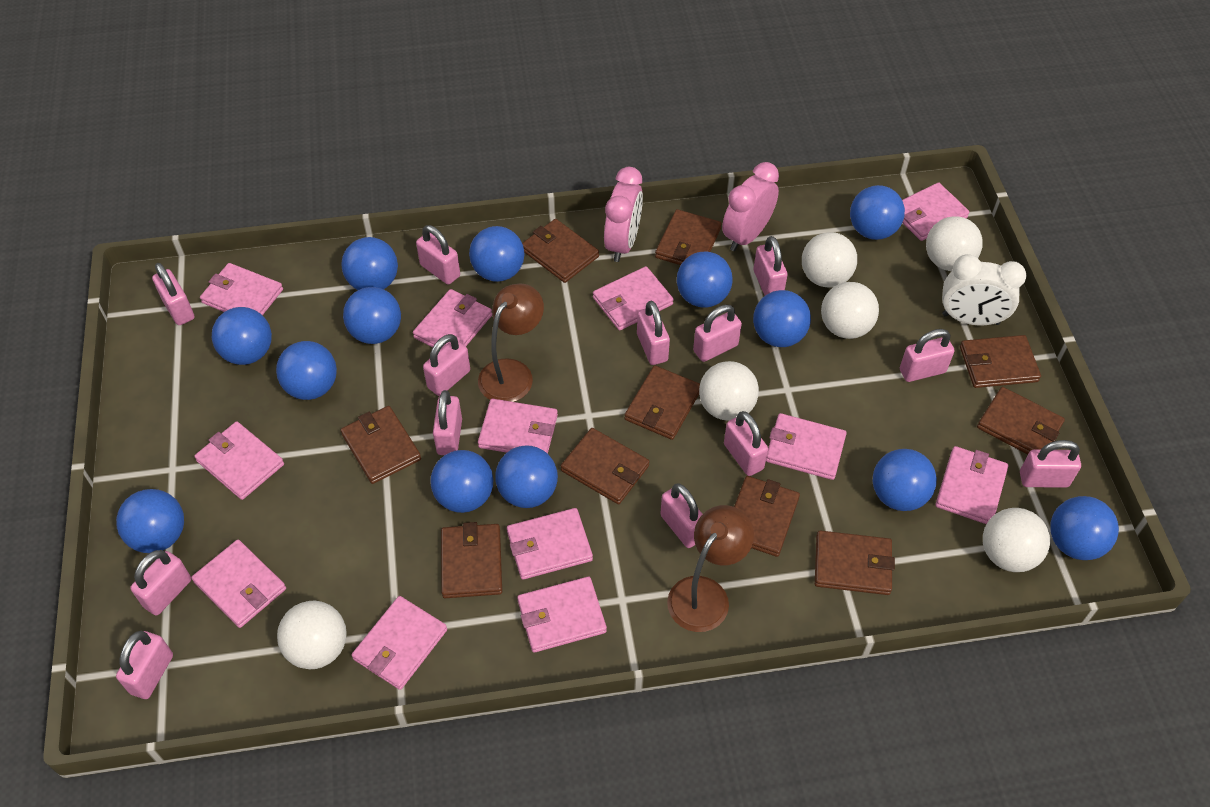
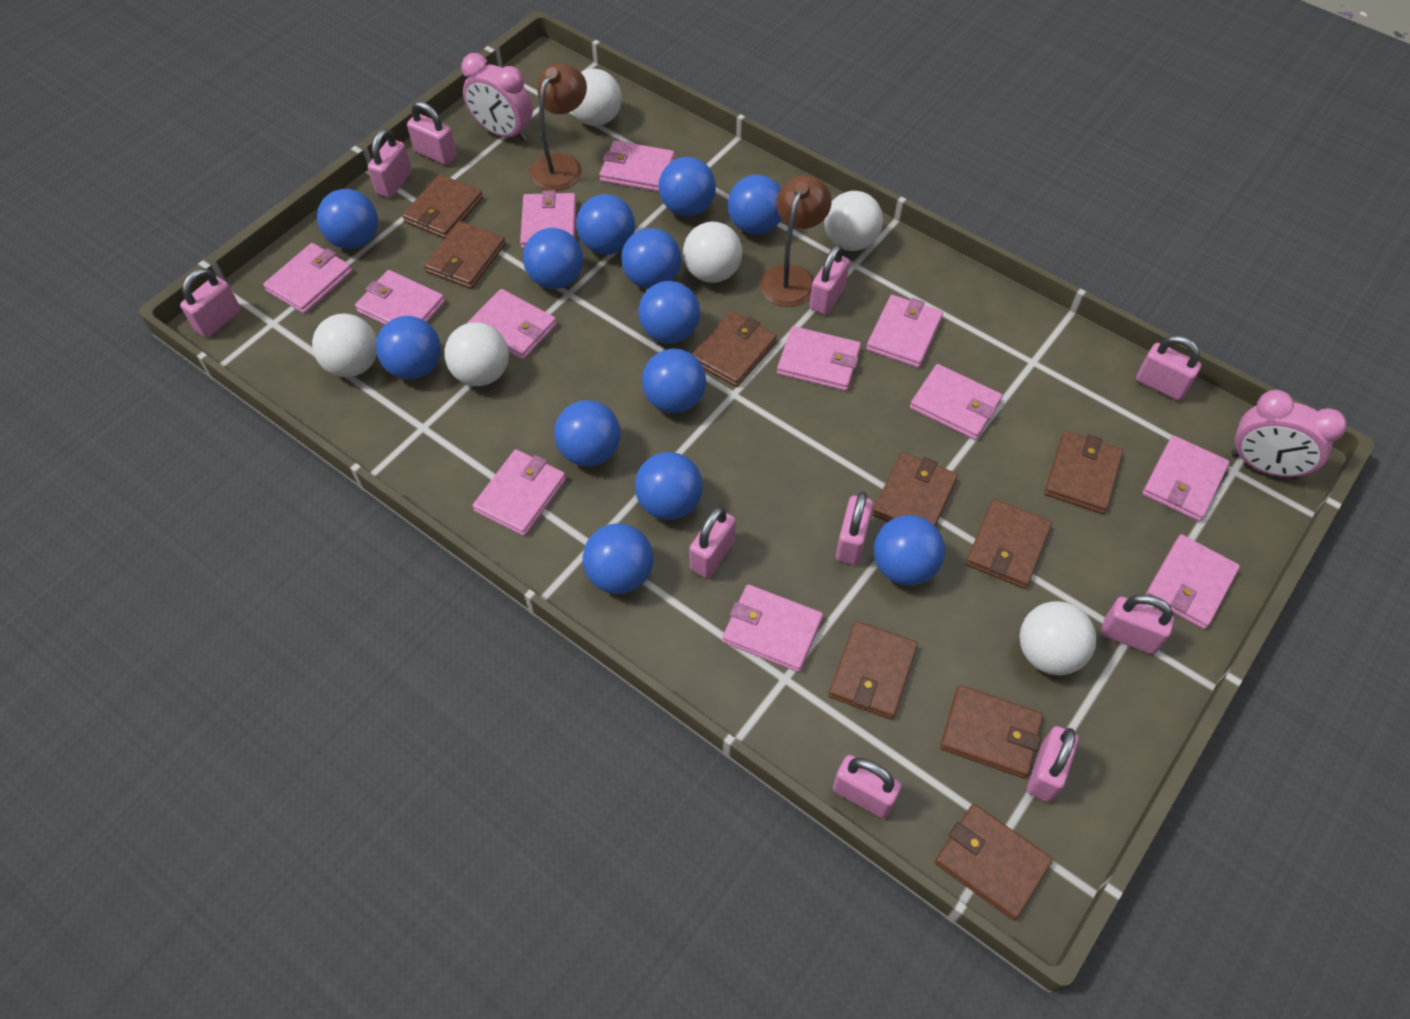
brown wallet: 10 -> 9
pink padlock: 13 -> 10
white clock: 1 -> 0

